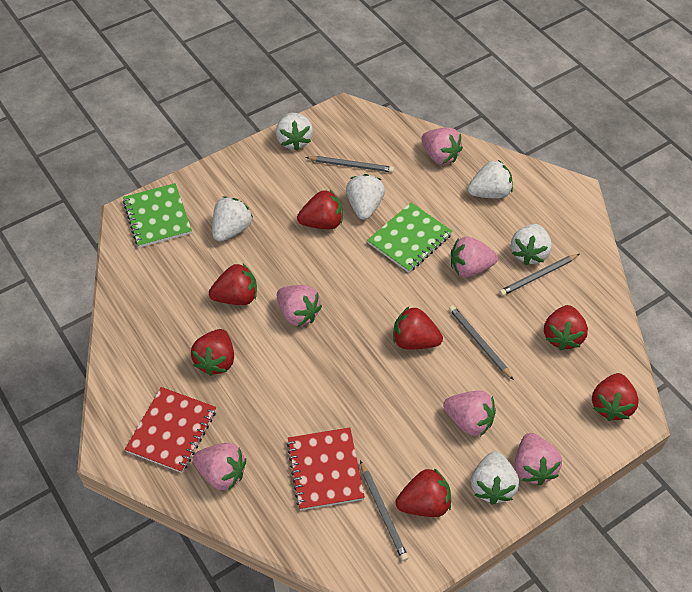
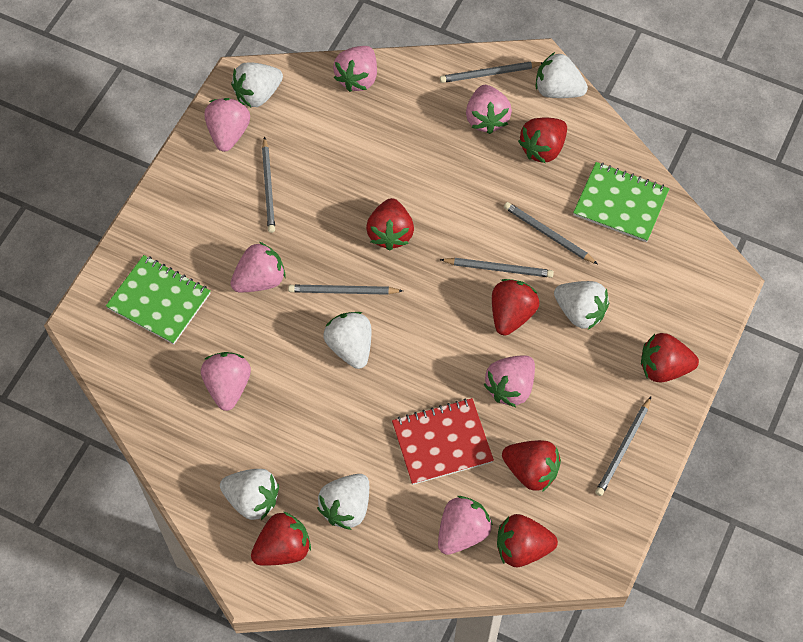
grey pencil: 4 -> 6
pink strawberry: 6 -> 7
red notebook: 2 -> 1

